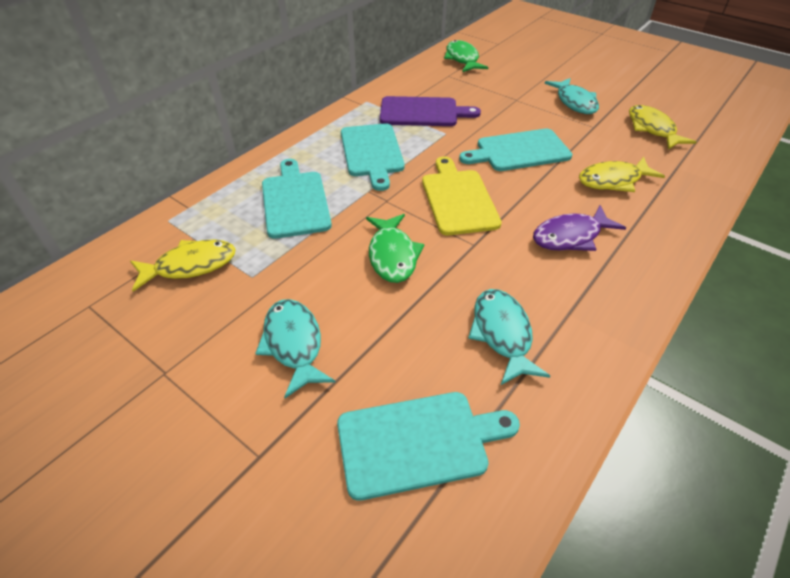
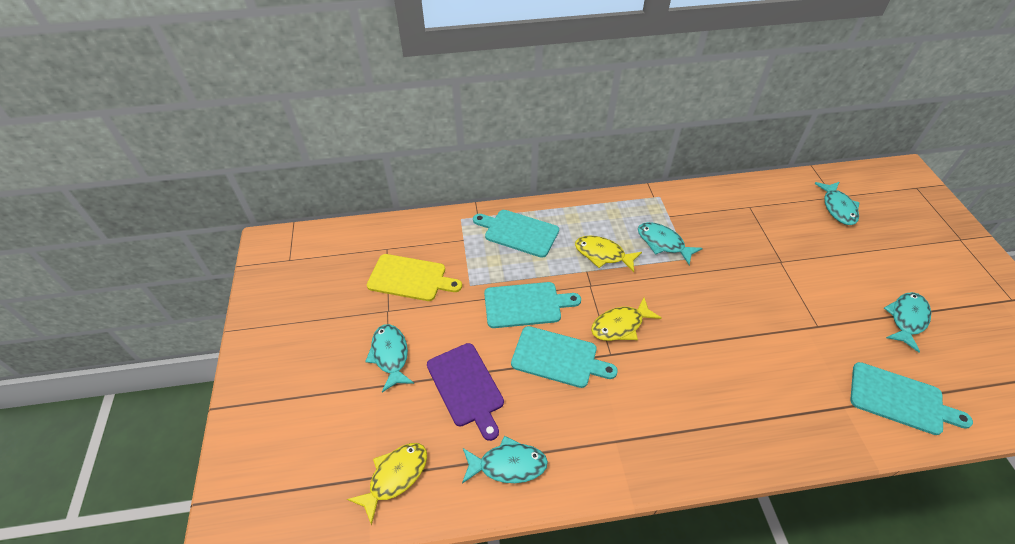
green fish: 2 -> 0
purple fish: 1 -> 0
turquoise fish: 3 -> 5

